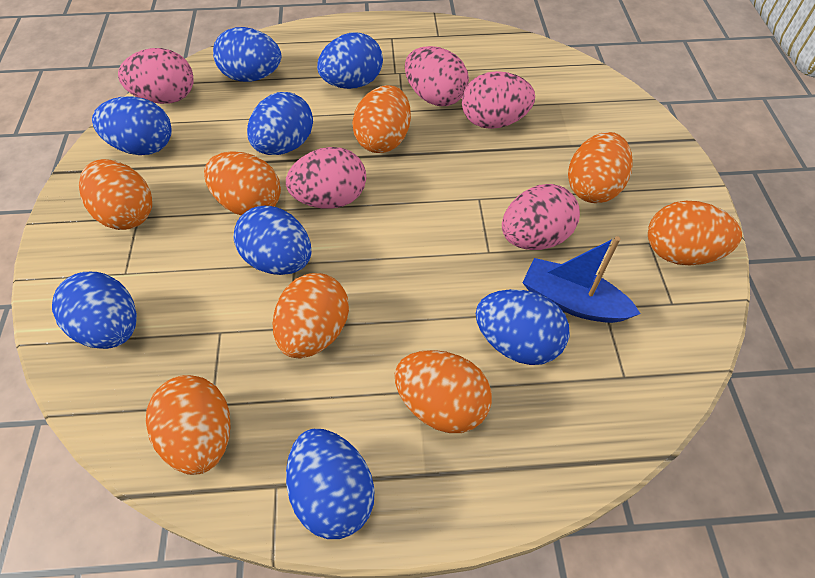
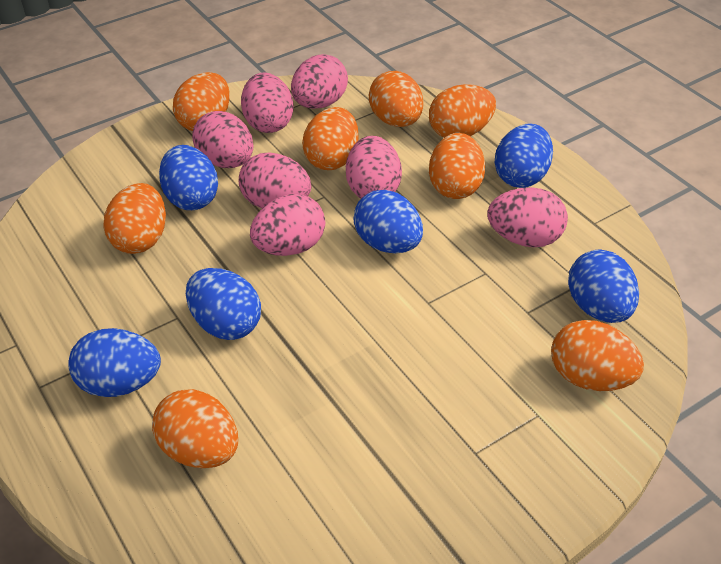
blue boat: 1 -> 0
blue egg: 8 -> 6
pink egg: 5 -> 7

